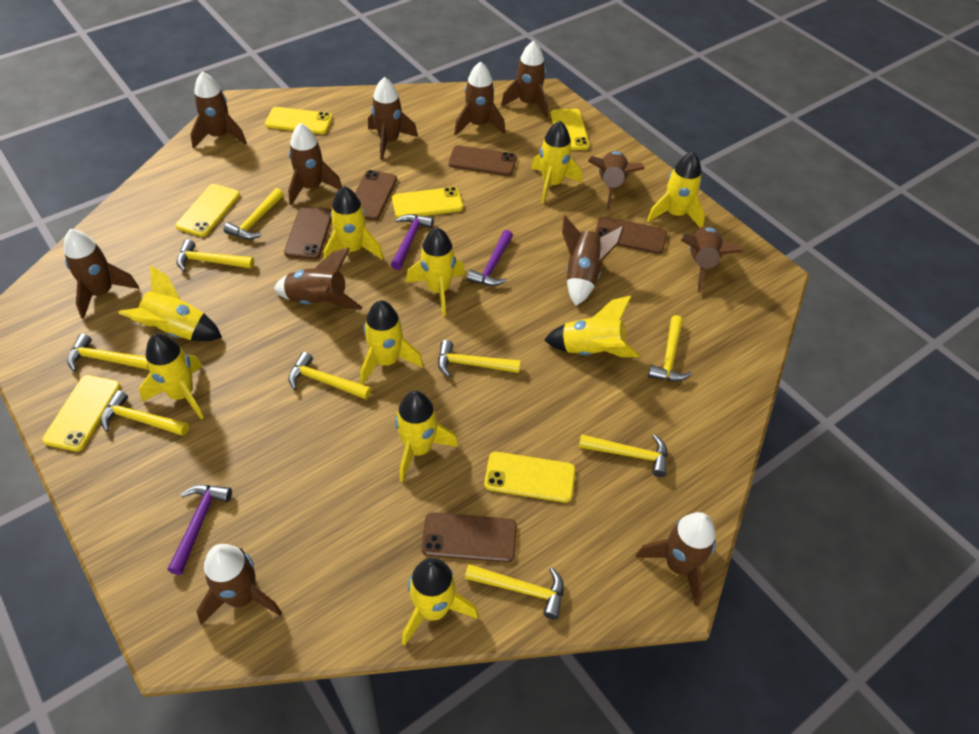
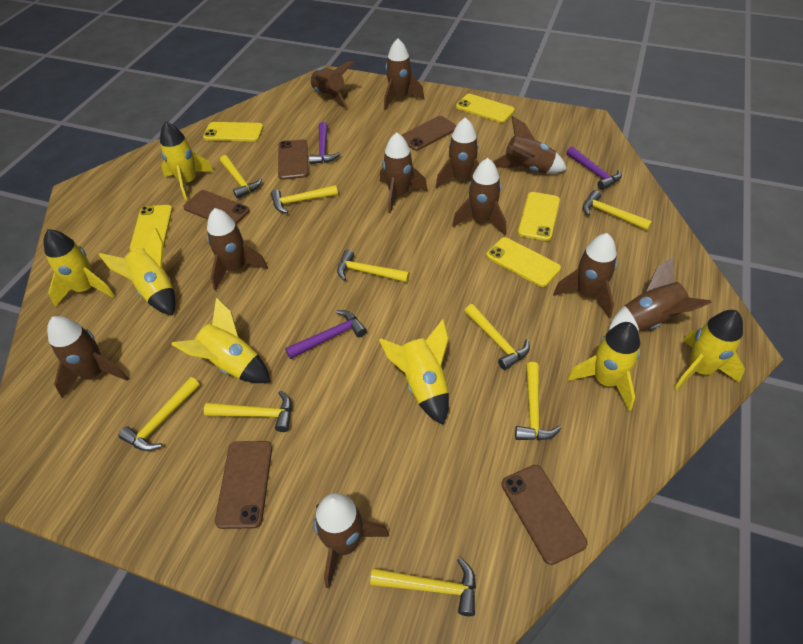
brown rocket: 12 -> 11
yellow phone: 6 -> 5
yellow rocket: 10 -> 7

